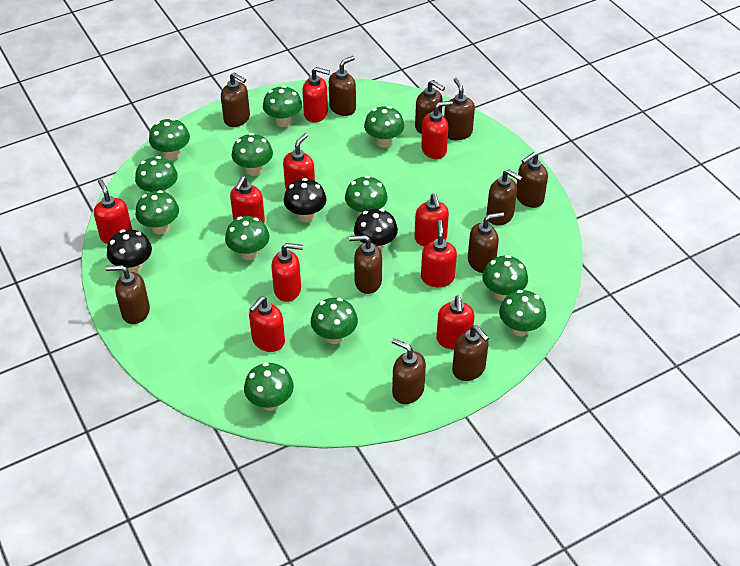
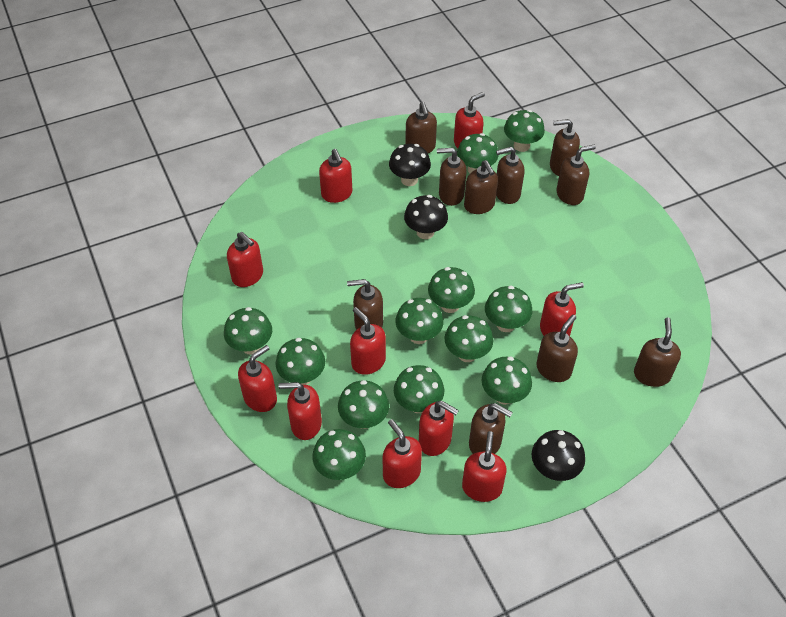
brown soap dispenser: 11 -> 10

